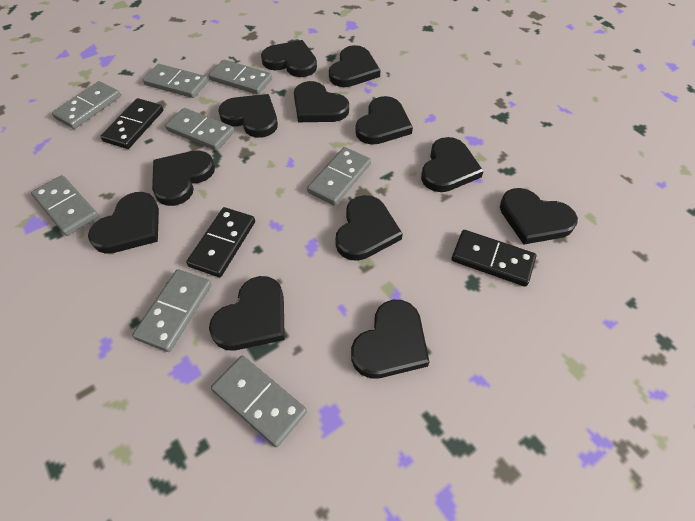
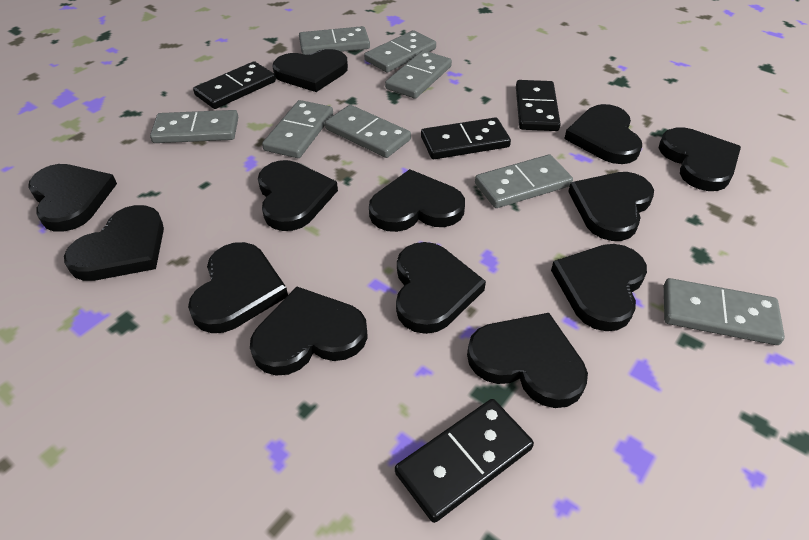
black domino: 3 -> 4
black heart: 12 -> 13

